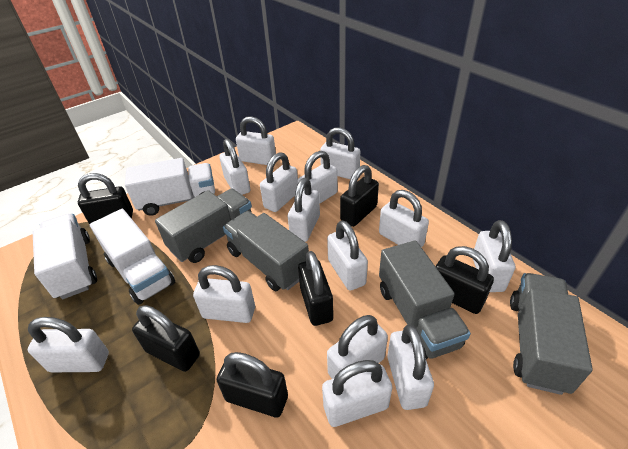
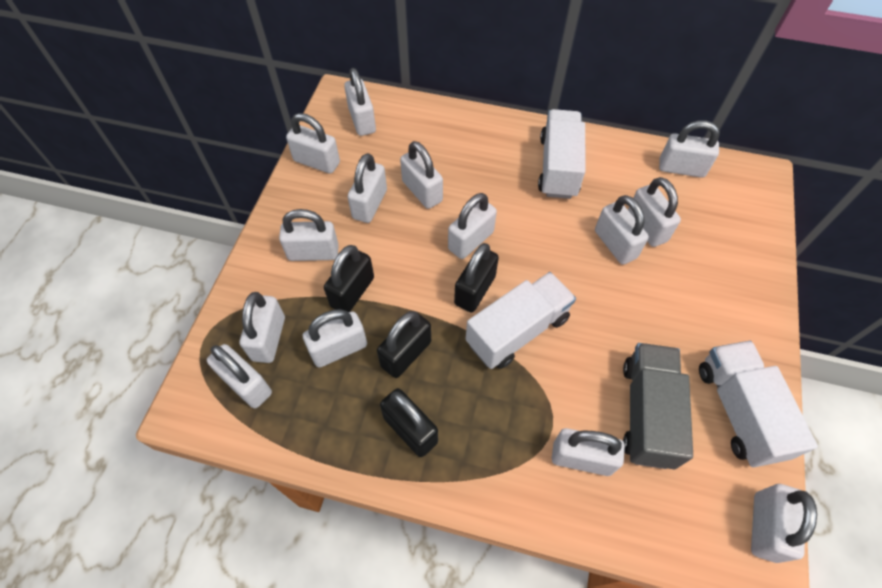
black padlock: 6 -> 4
grey truck: 4 -> 1

